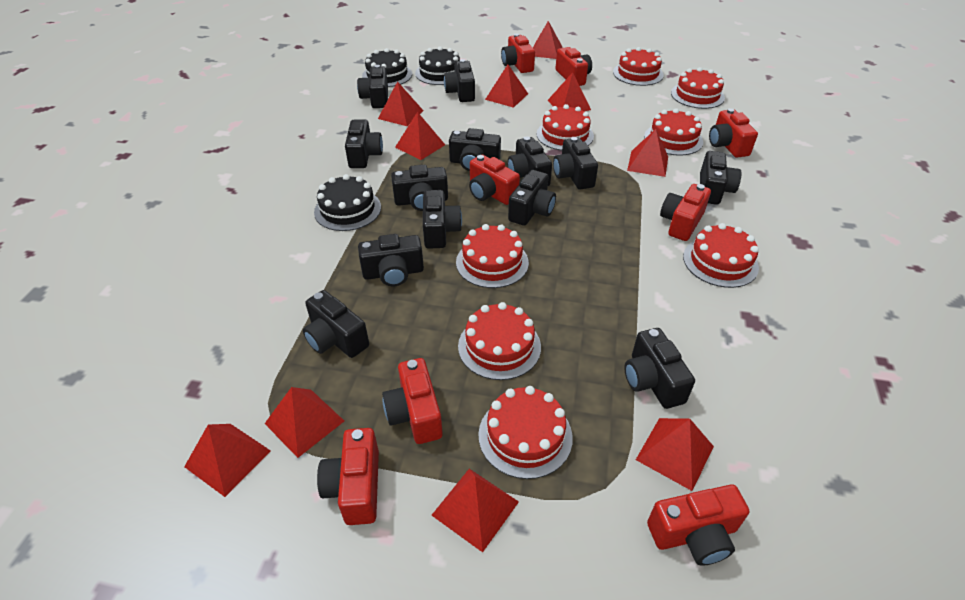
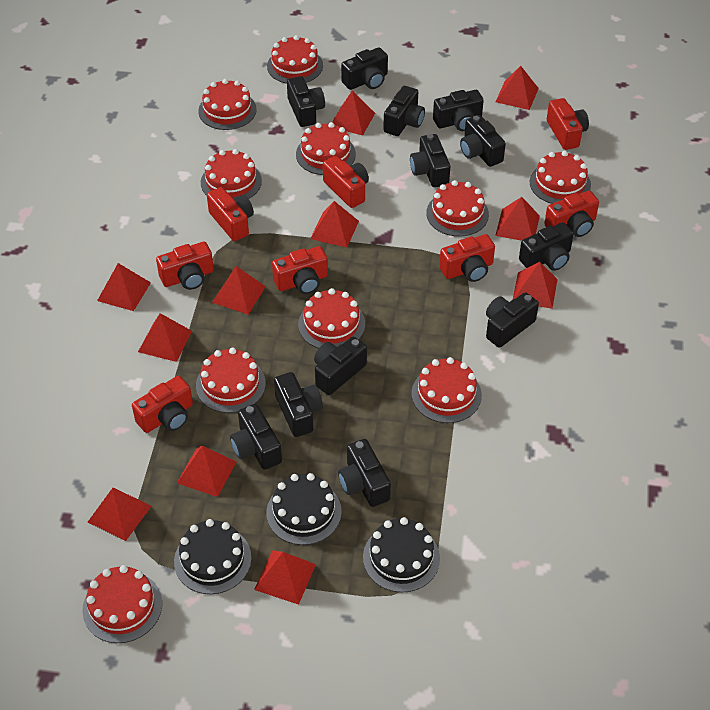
black camera: 13 -> 12
red cake: 8 -> 10
red pyramid: 10 -> 11

